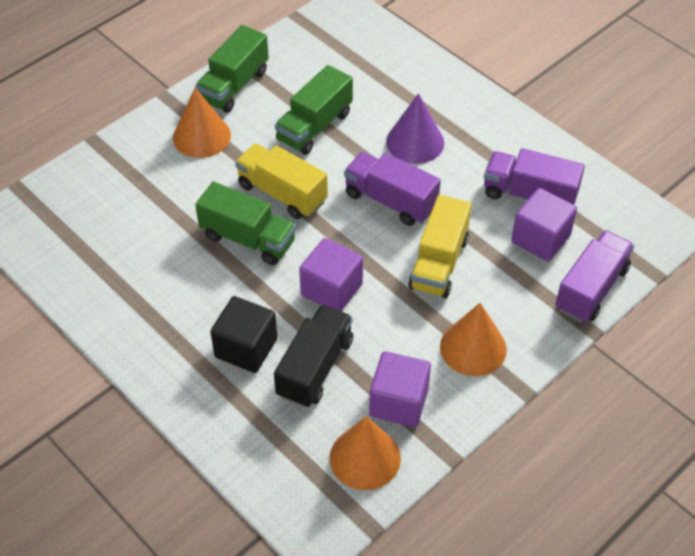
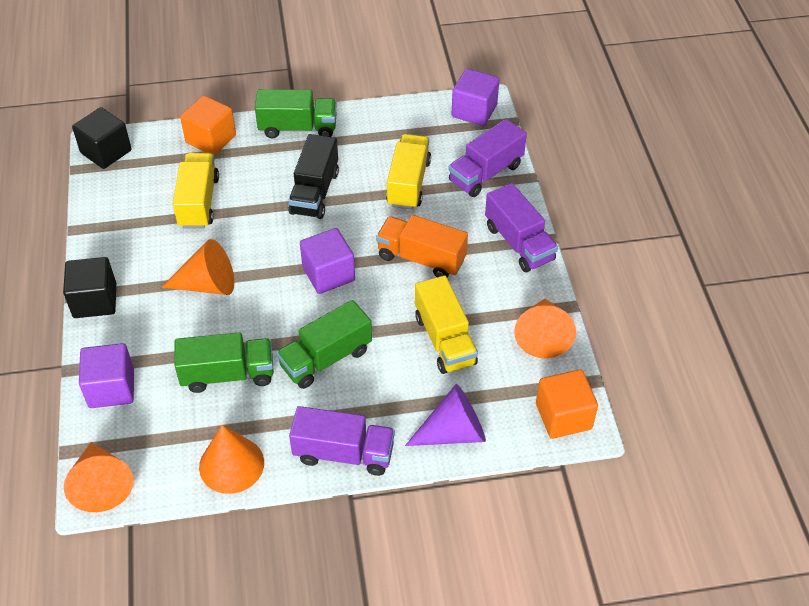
black cube: 1 -> 2
orange cone: 3 -> 4
orange cube: 0 -> 2
orange truck: 0 -> 1
yellow truck: 2 -> 3

